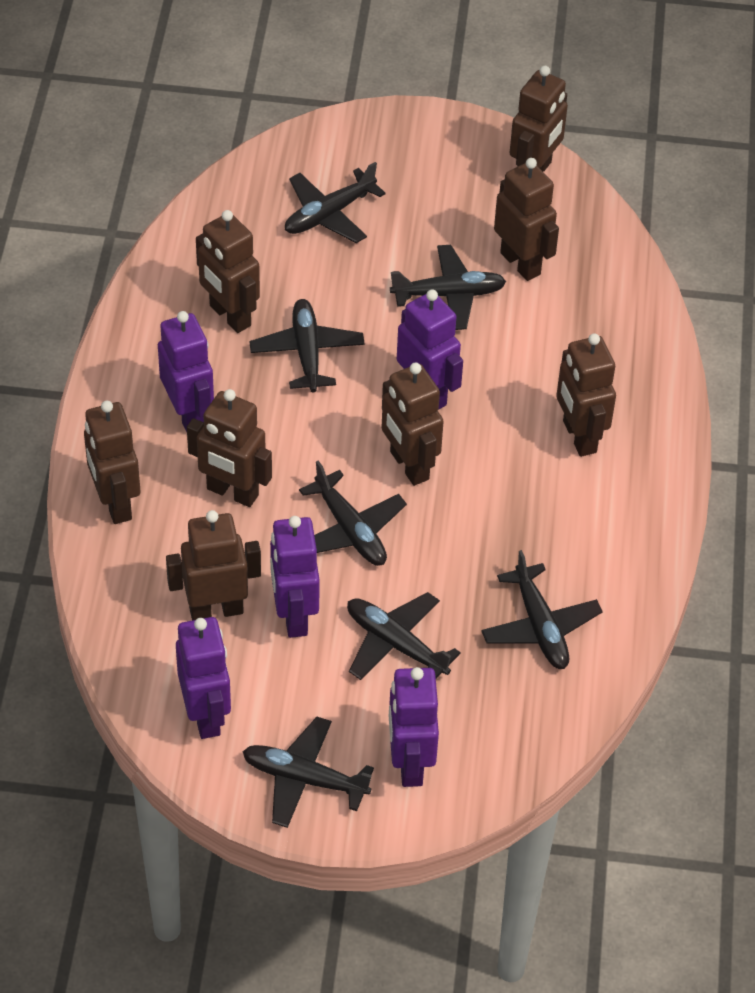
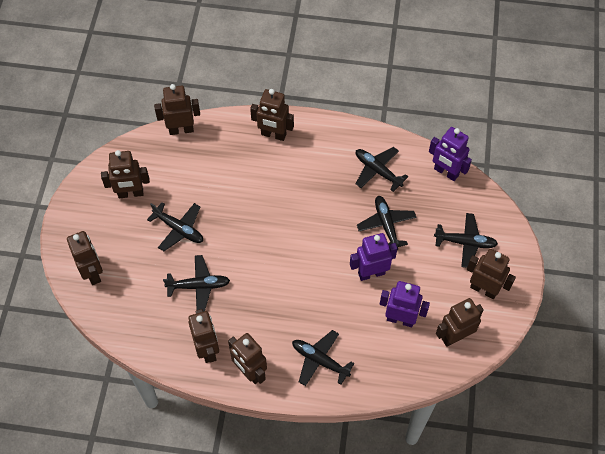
black plane: 7 -> 6
purple robot: 5 -> 3

